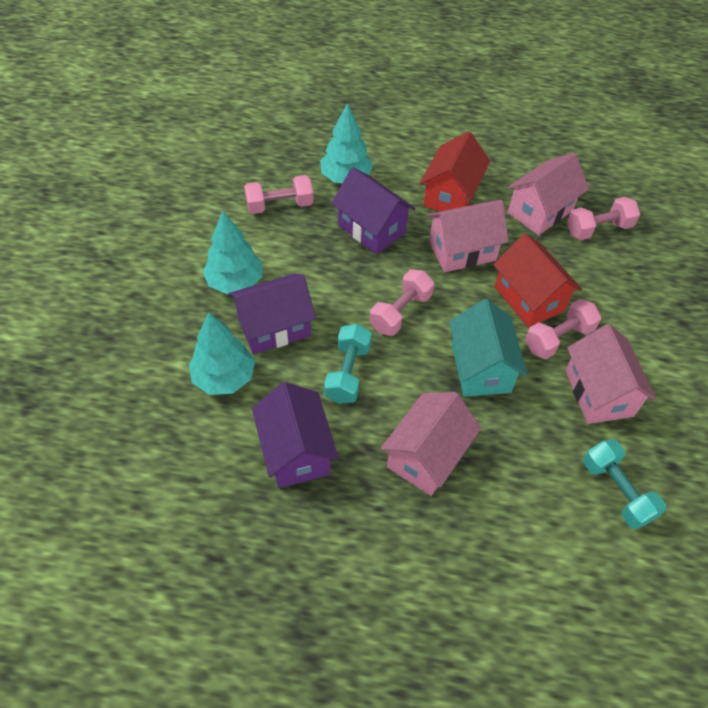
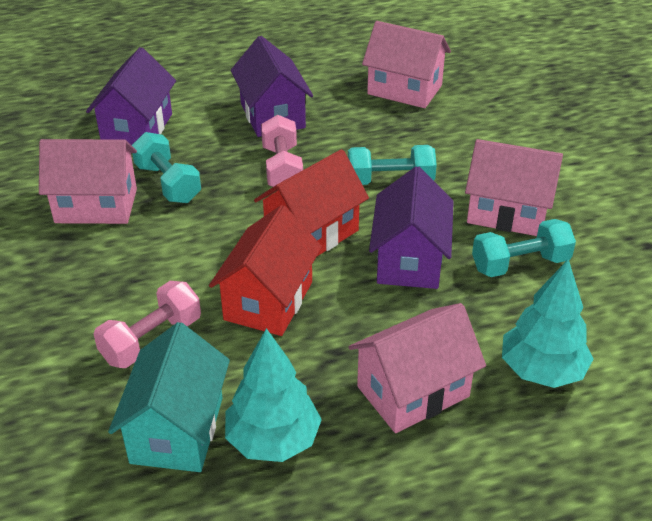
pink dumbbell: 4 -> 2
turquoise dumbbell: 2 -> 3
turquoise tree: 3 -> 2

